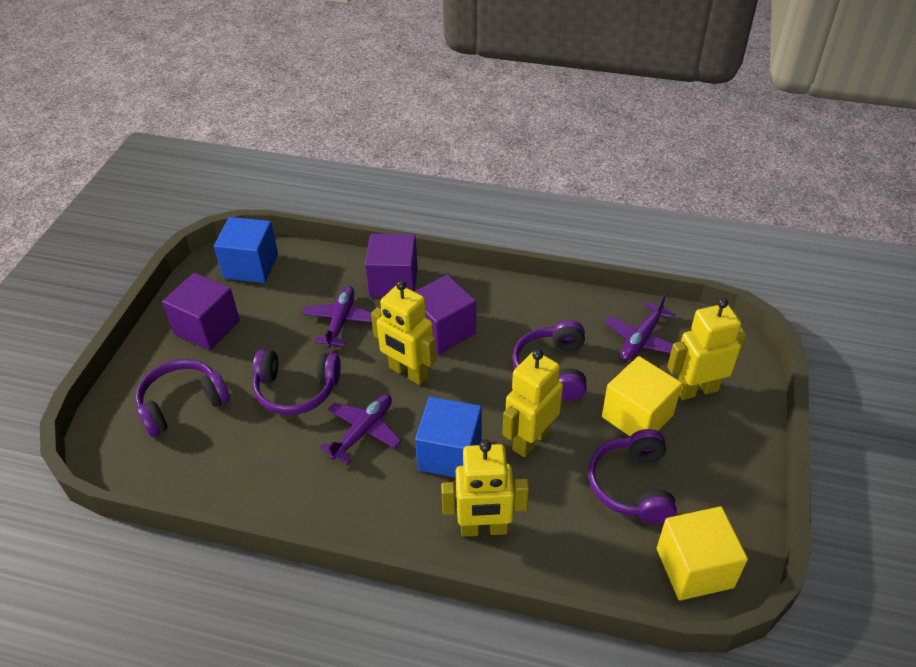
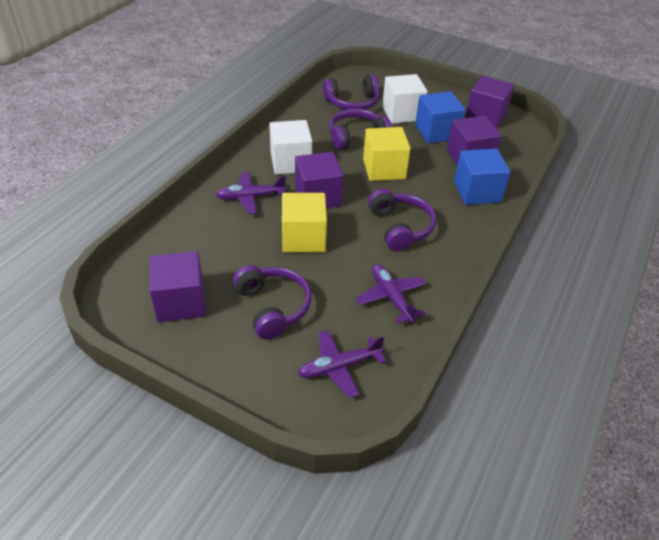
purple cube: 3 -> 4
white cube: 0 -> 2
yellow robot: 4 -> 0

